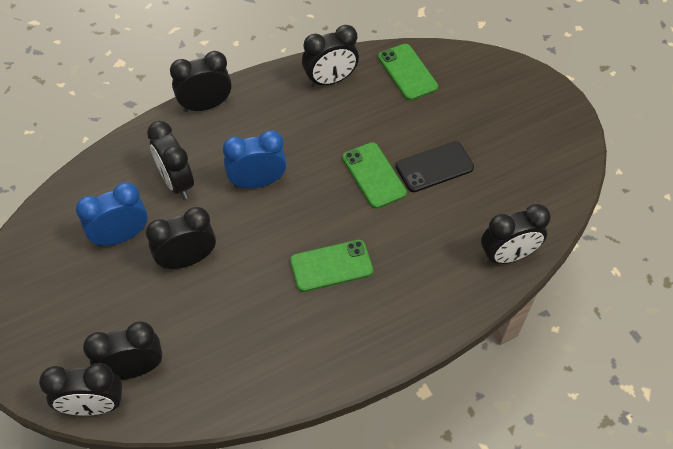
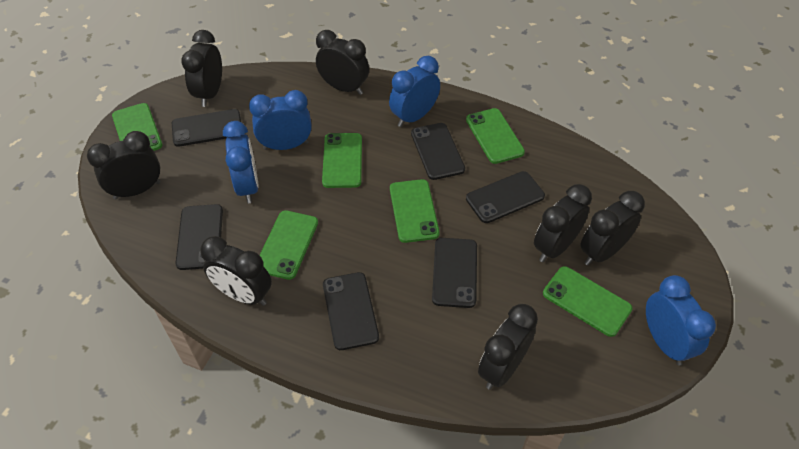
black phone: 1 -> 6
blue clock: 2 -> 4
green phone: 3 -> 6

